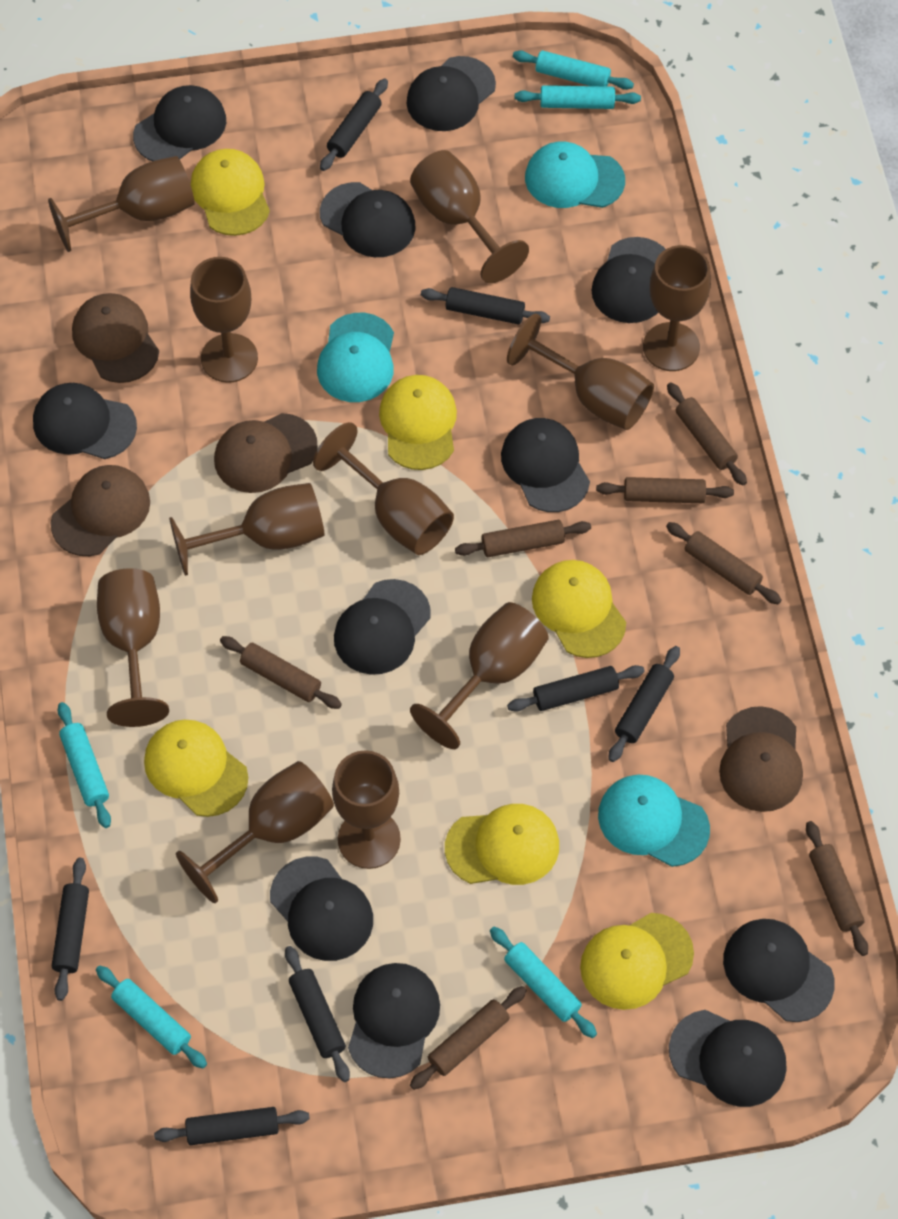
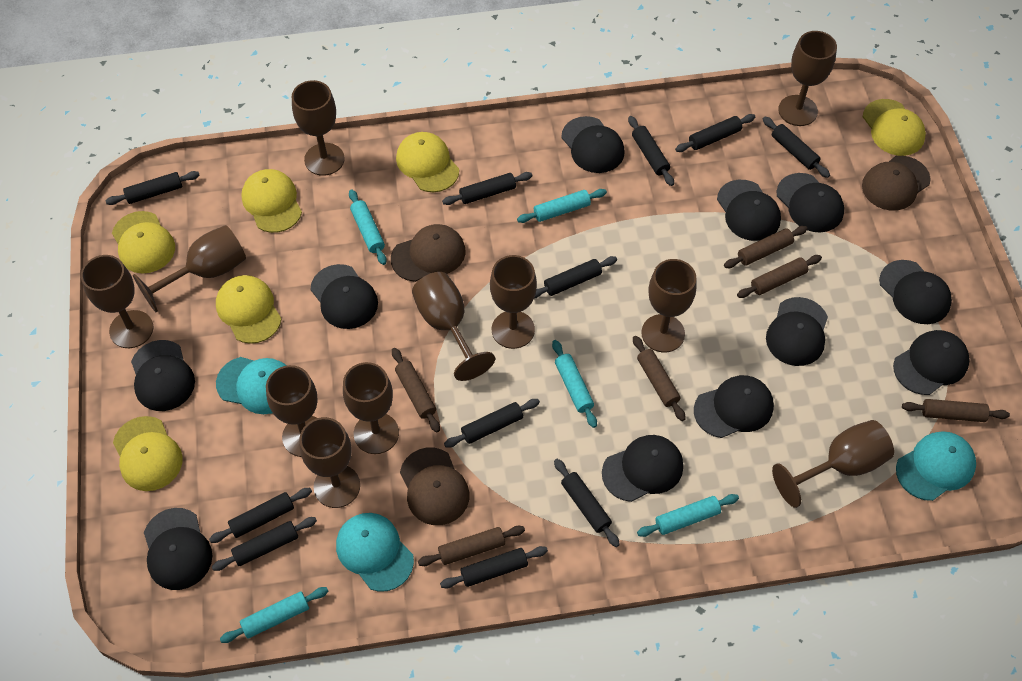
black rolling pin: 7 -> 11
brown cap: 4 -> 3
brown rolling pin: 7 -> 6

